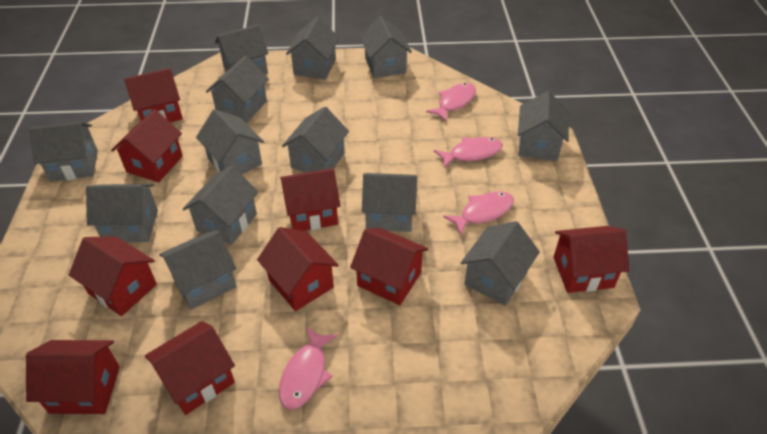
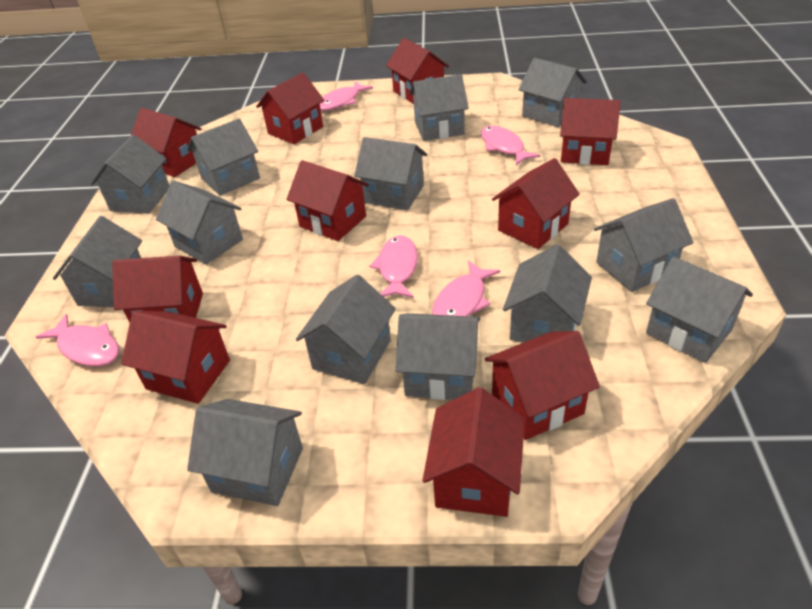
pink fish: 4 -> 5
red house: 9 -> 10

